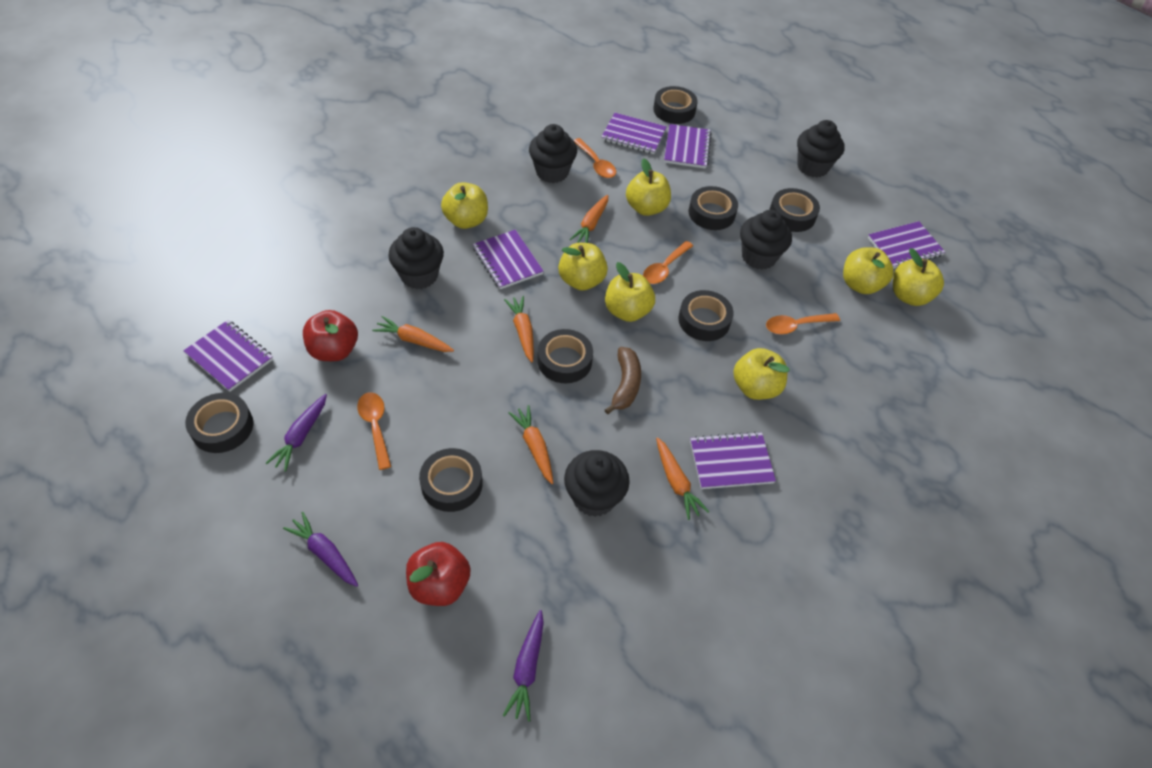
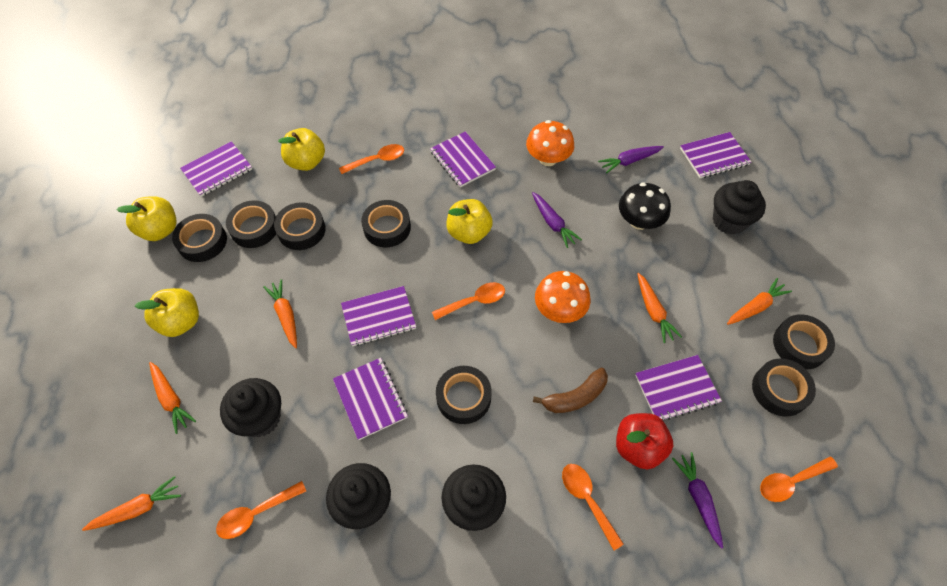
black cupcake: 5 -> 4
black mushroom: 0 -> 1
orange mushroom: 0 -> 2
orange spoon: 4 -> 5
red apple: 2 -> 1
yellow apple: 7 -> 4

